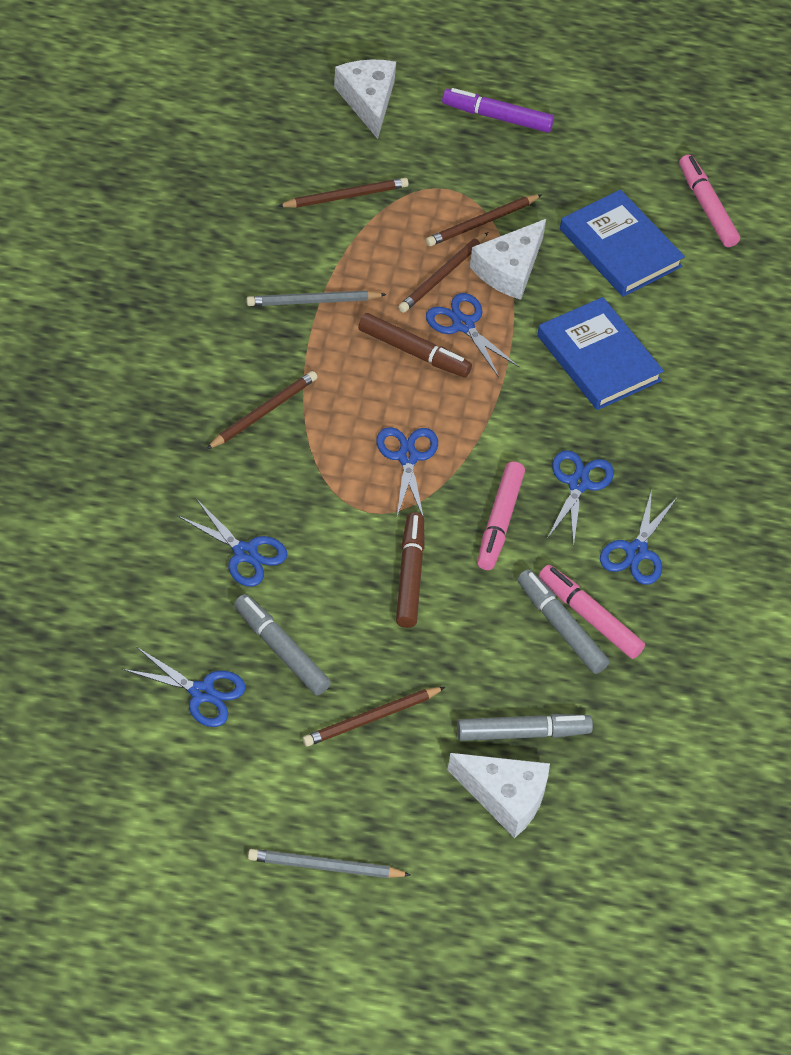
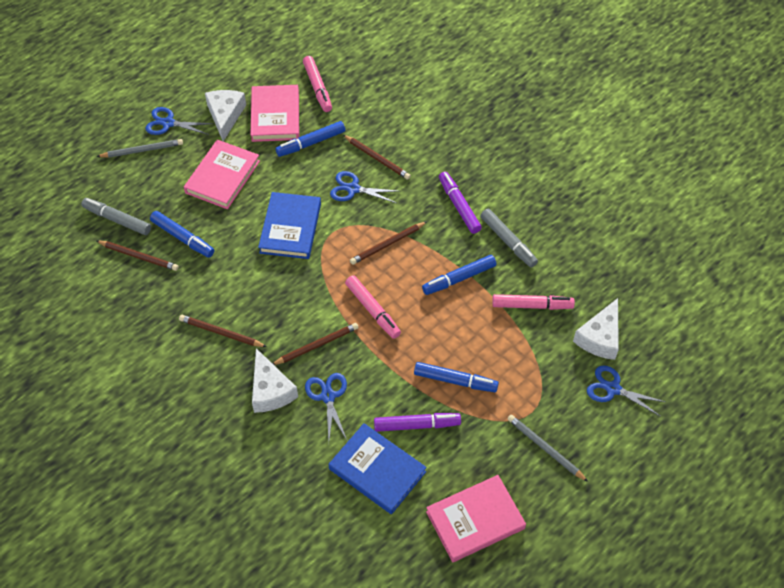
blue marker: 0 -> 4
blue scissors: 6 -> 4
brown marker: 2 -> 0
grey marker: 3 -> 2
pink book: 0 -> 3
purple marker: 1 -> 2

